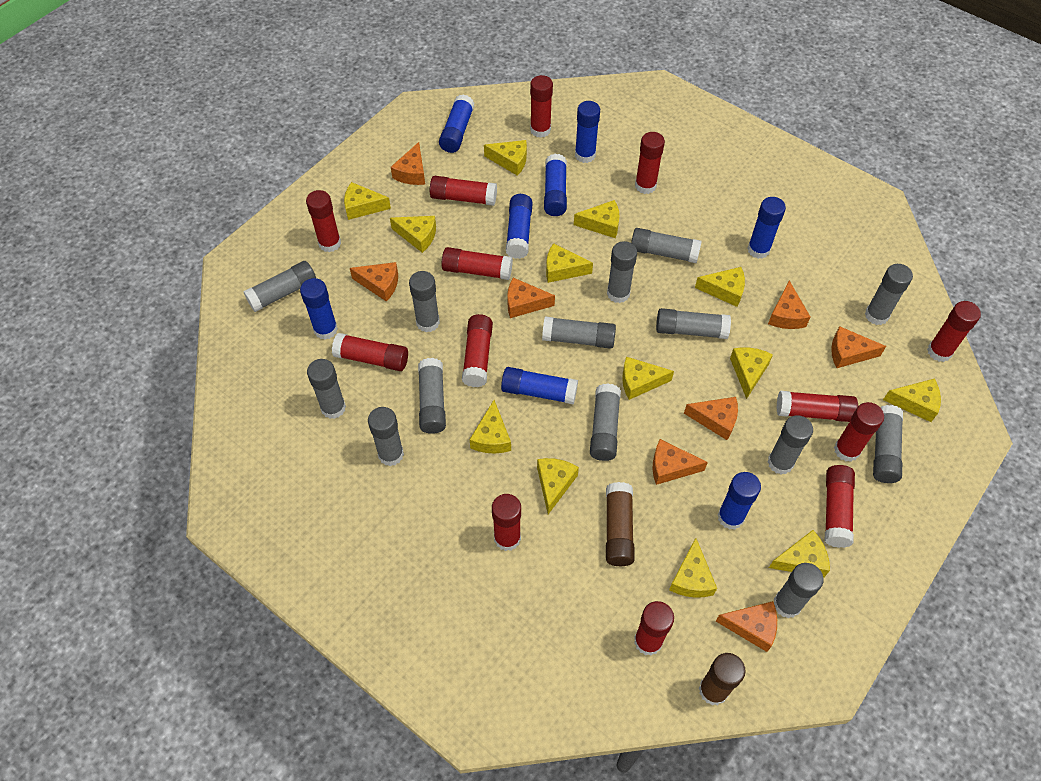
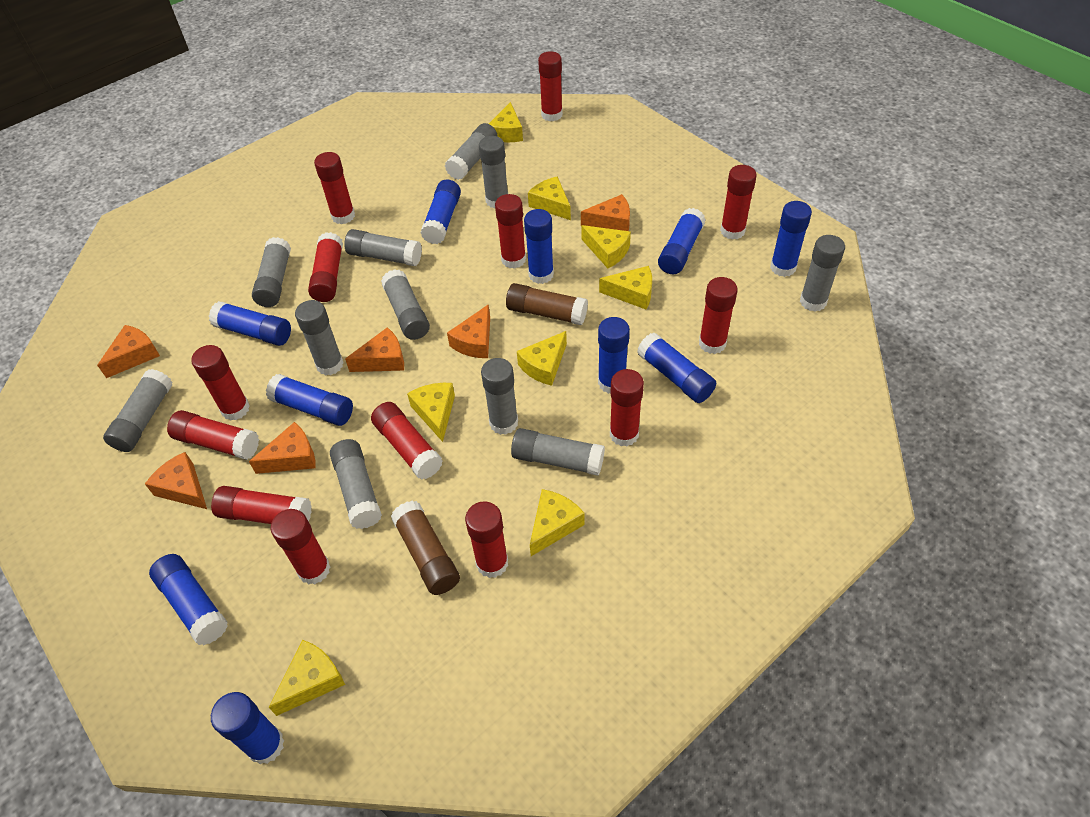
blue glue stick: 8 -> 10
grey glue stick: 14 -> 11
orange cheese: 8 -> 6
yellow cheese: 13 -> 8

